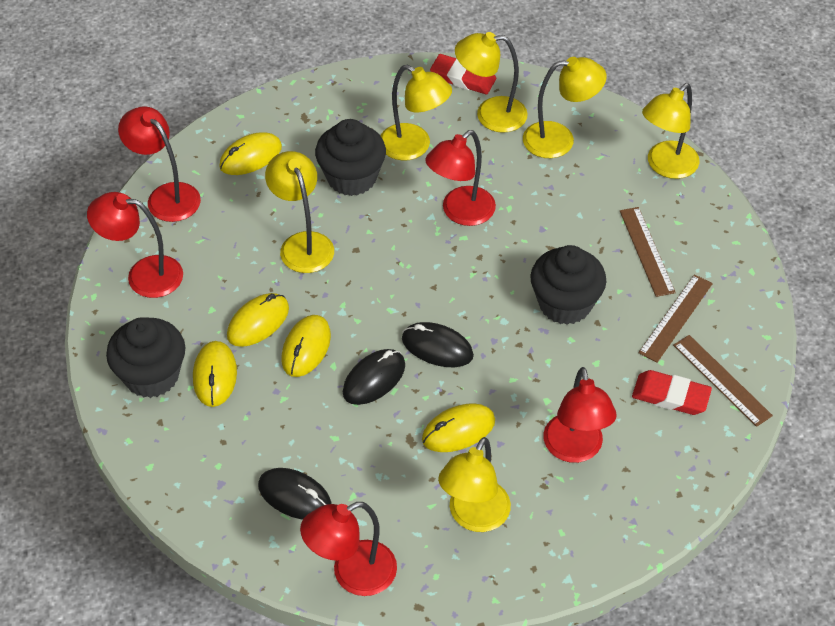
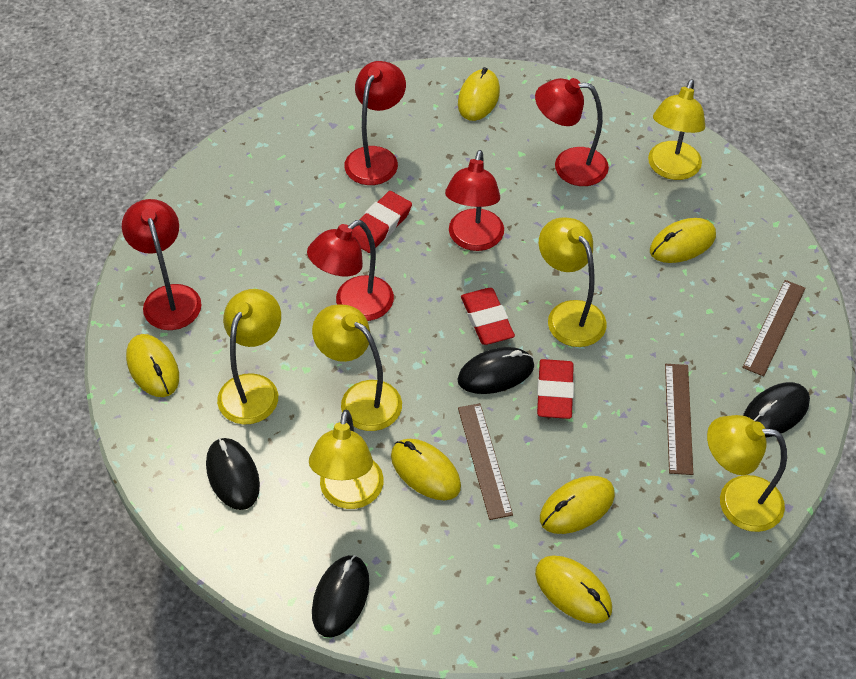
black cupcake: 3 -> 0
black mouse: 3 -> 4
red eraser: 2 -> 3
yellow mouse: 5 -> 6

